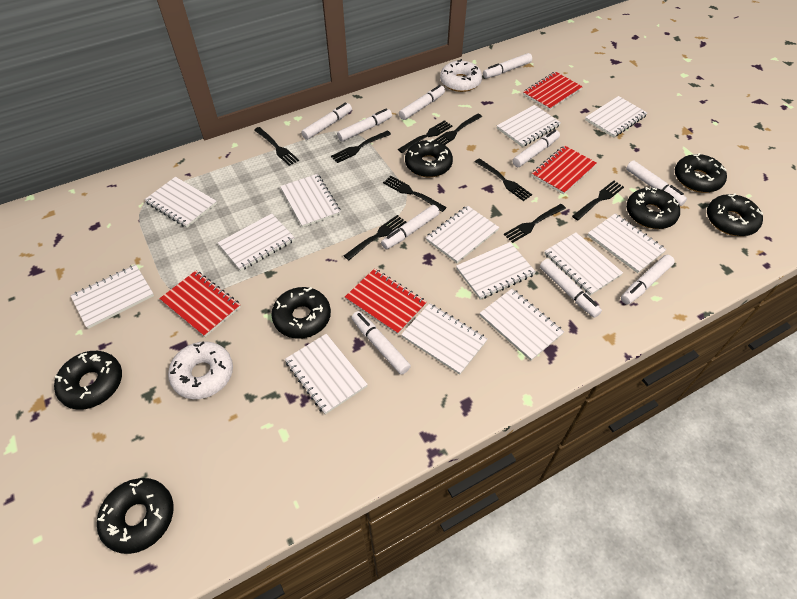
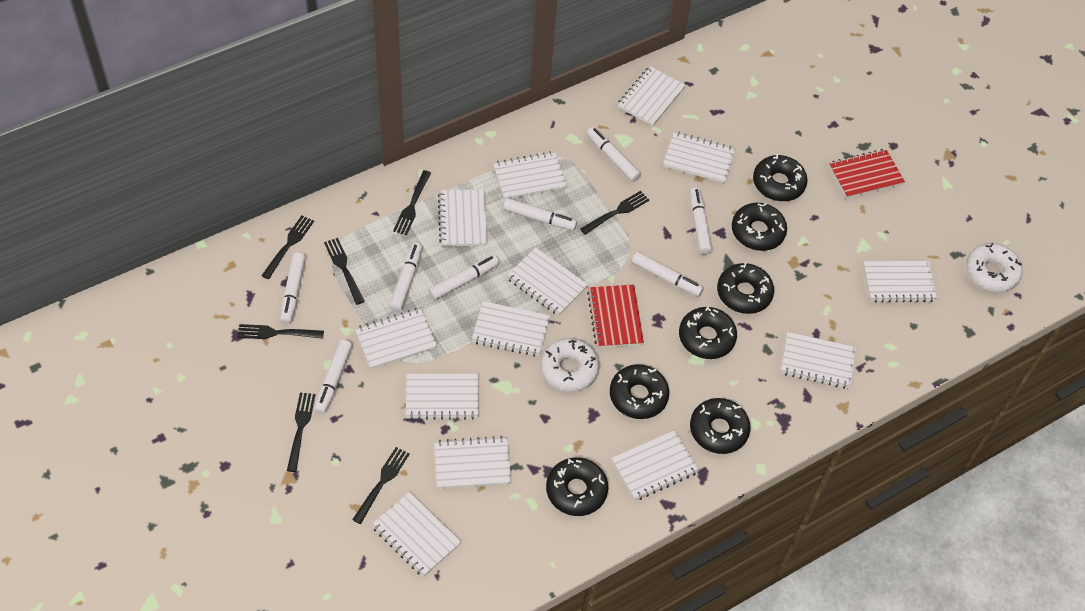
black fork: 9 -> 7
red notebook: 4 -> 2
white marker: 10 -> 8

